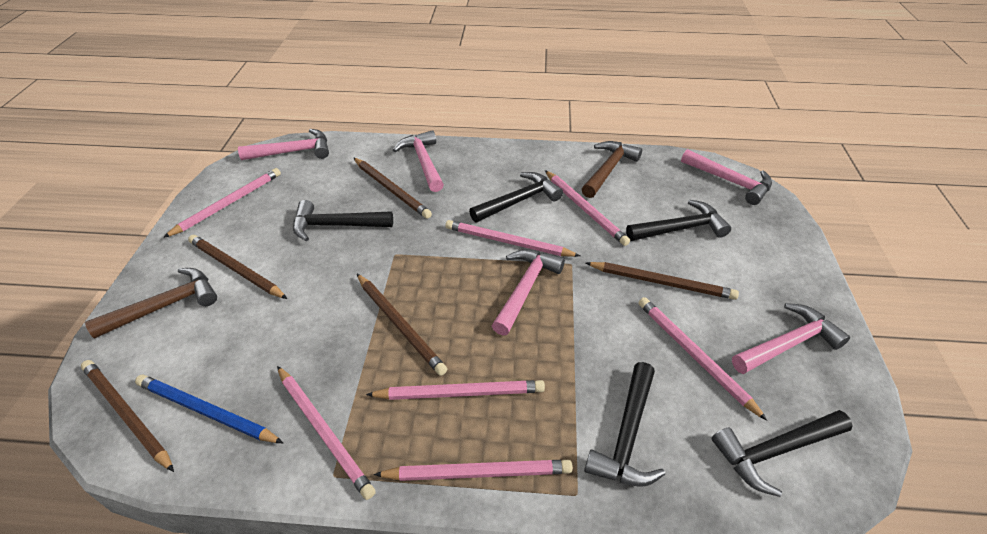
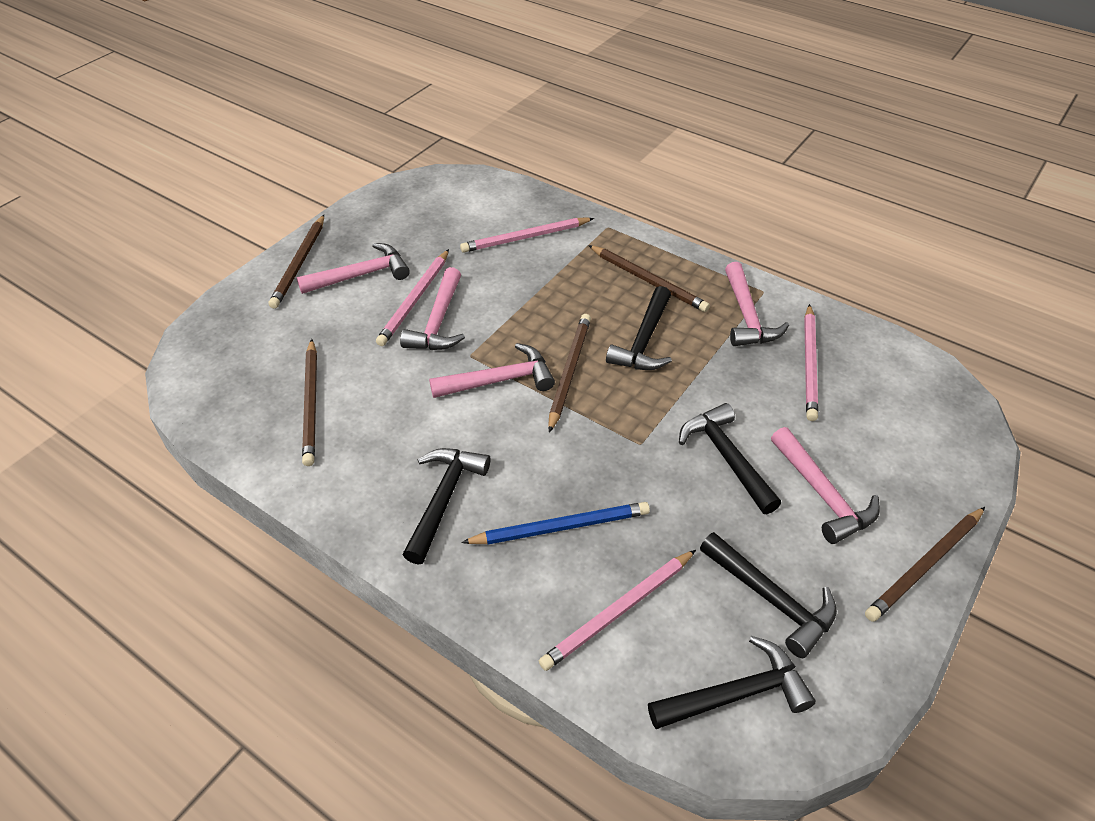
brown hammer: 2 -> 0
pink pencil: 7 -> 4

